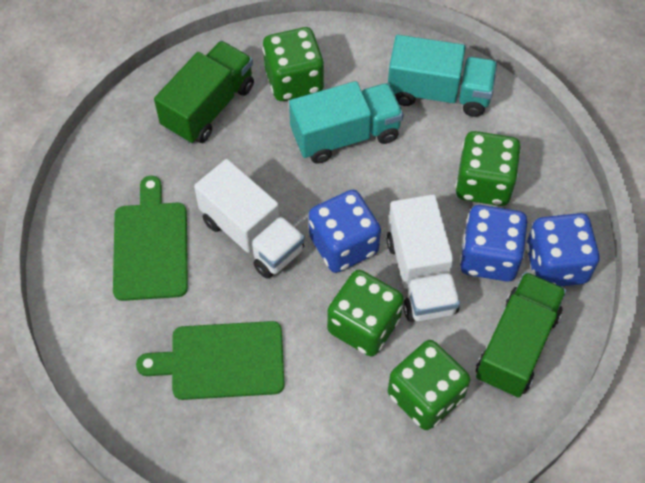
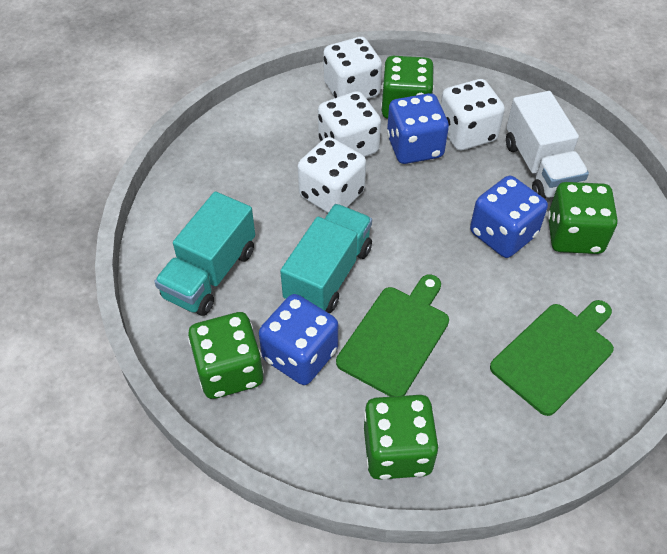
green truck: 2 -> 0
white dice: 0 -> 4
white truck: 2 -> 1

